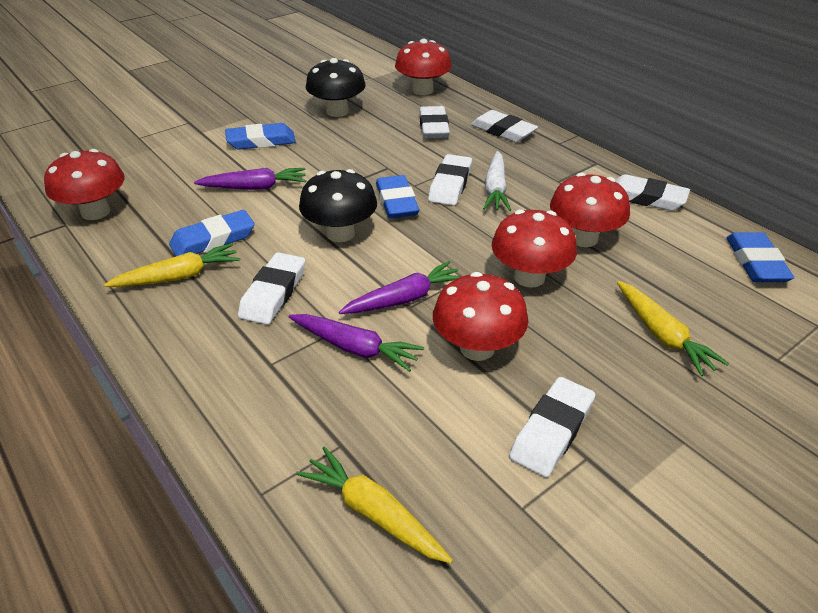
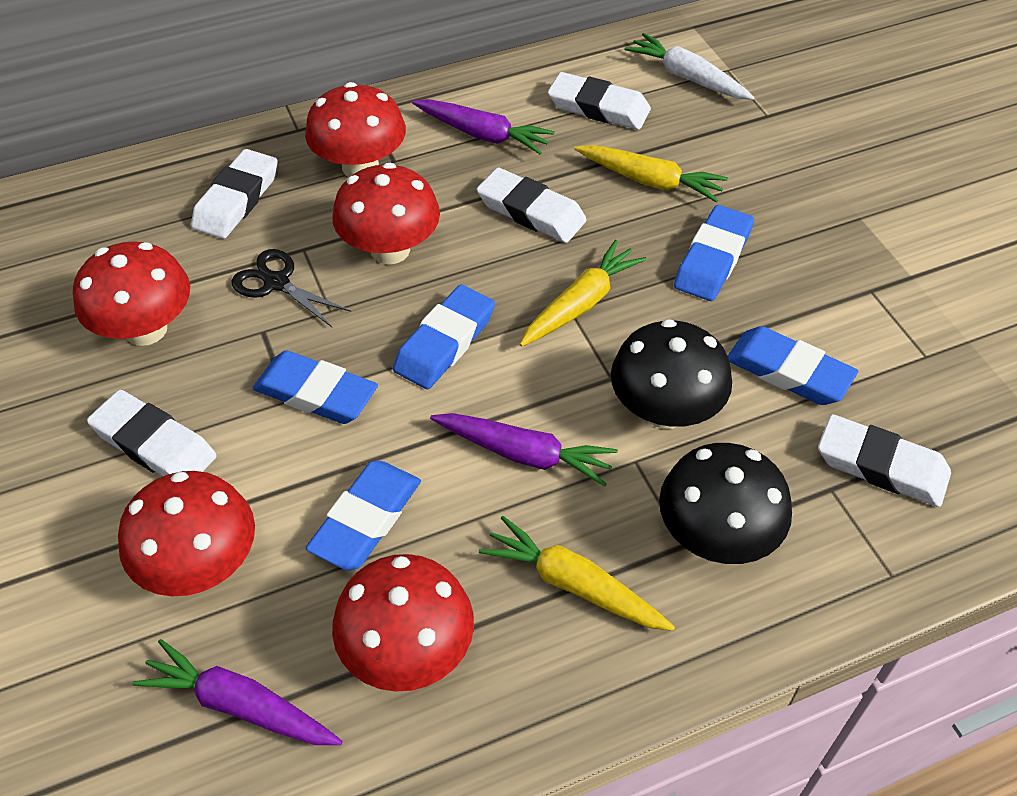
black scissors: 0 -> 1
blue eraser: 4 -> 5
white eraser: 6 -> 5

